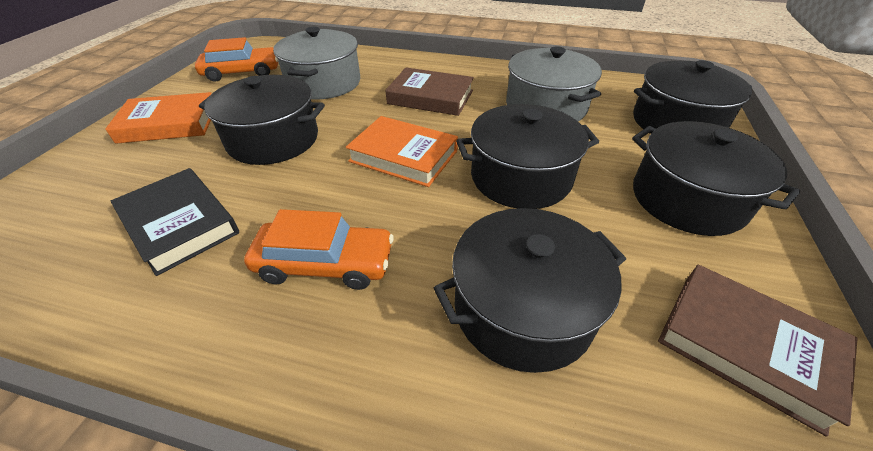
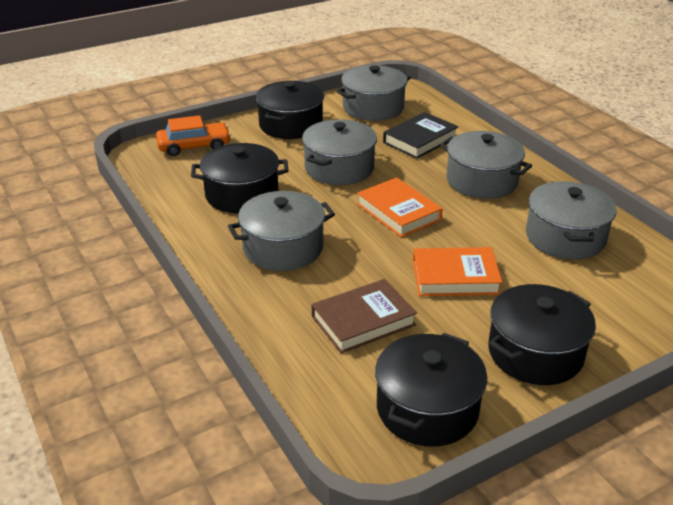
black pot: 5 -> 4
brown book: 2 -> 1
grey pot: 2 -> 5
orange car: 2 -> 1

